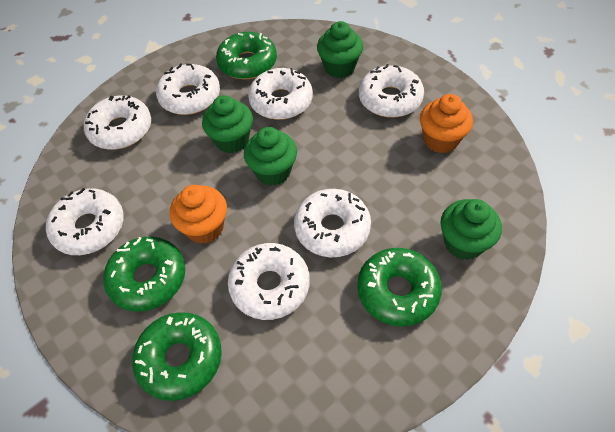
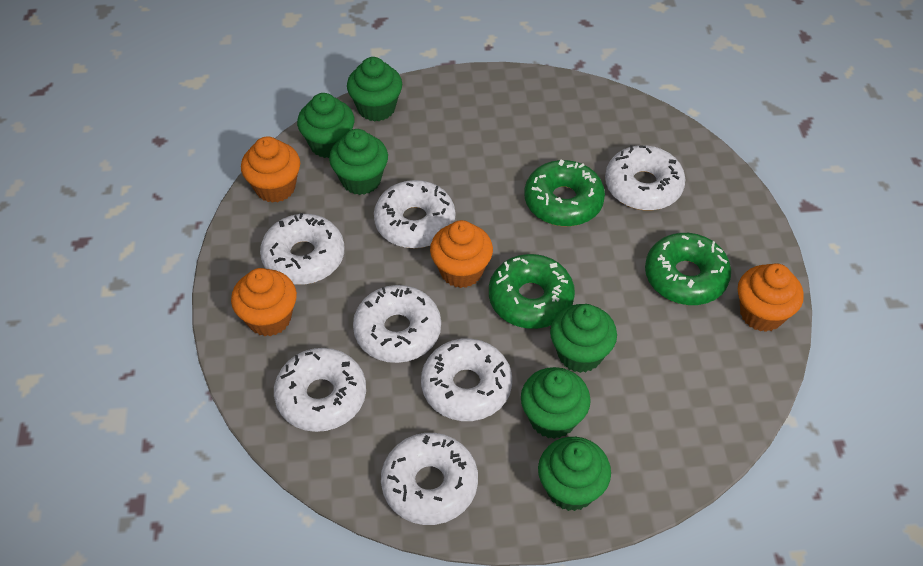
green cupcake: 4 -> 6
green donut: 4 -> 3
orange cupcake: 2 -> 4

